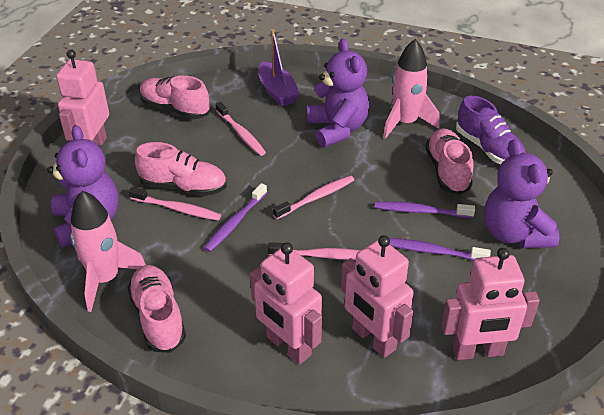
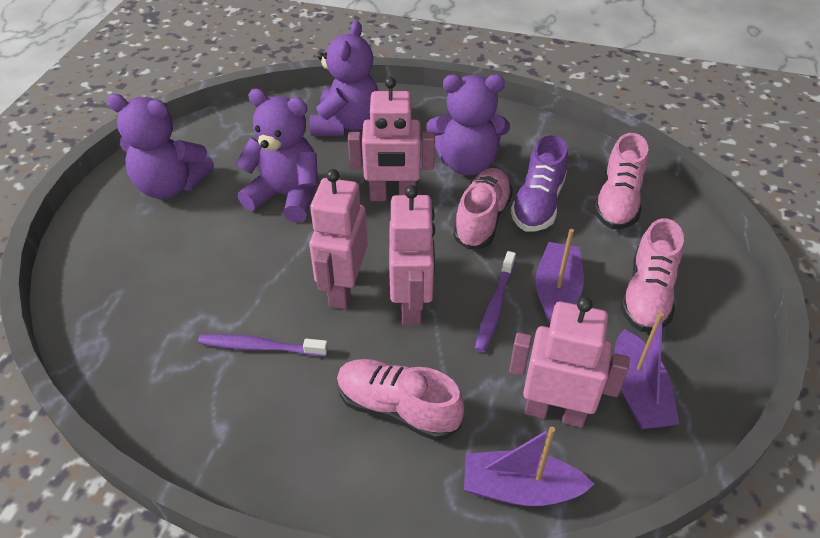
pink rocket: 2 -> 0
pink toothbrush: 4 -> 0
purple boat: 1 -> 3
purple teddy bear: 3 -> 4
purple toothbrush: 3 -> 2

